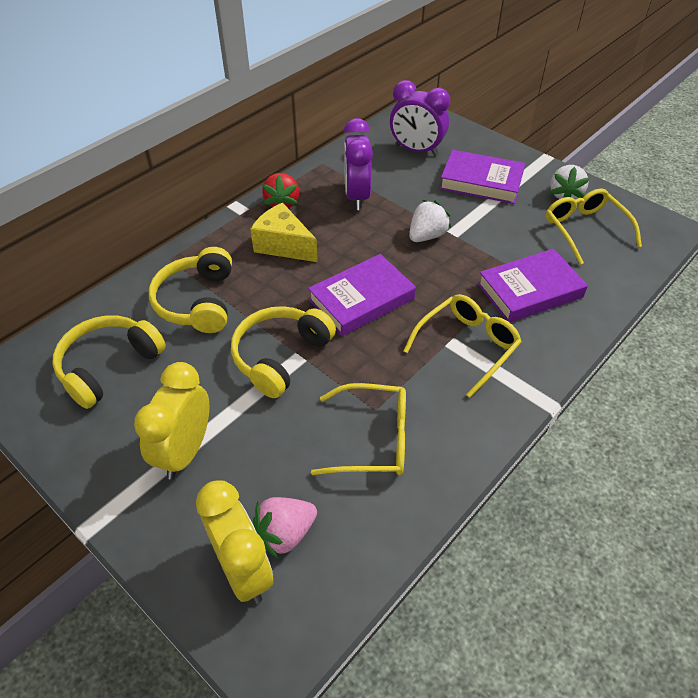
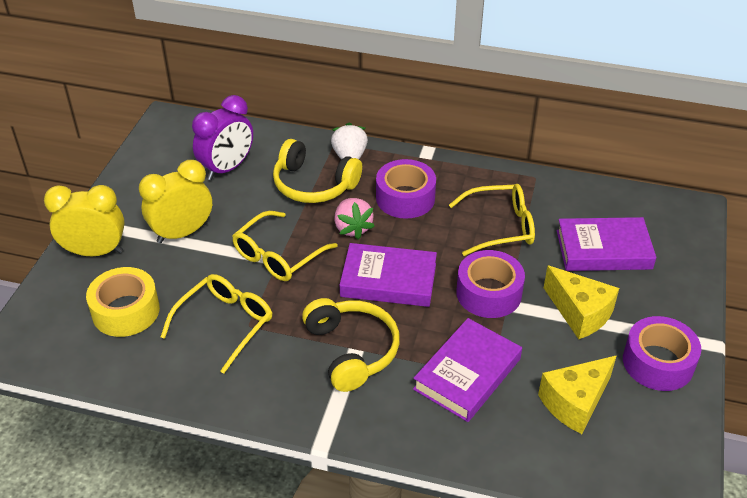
purple clock: 2 -> 1
purple tape: 0 -> 3
red strawberry: 1 -> 0
white strawberry: 2 -> 1
yellow cheese: 1 -> 2
yellow headphones: 3 -> 2
yellow tape: 0 -> 1

